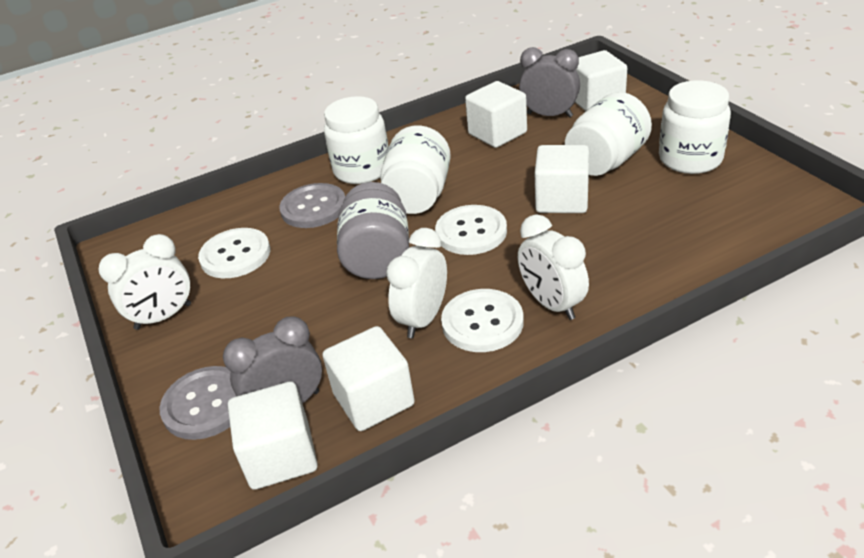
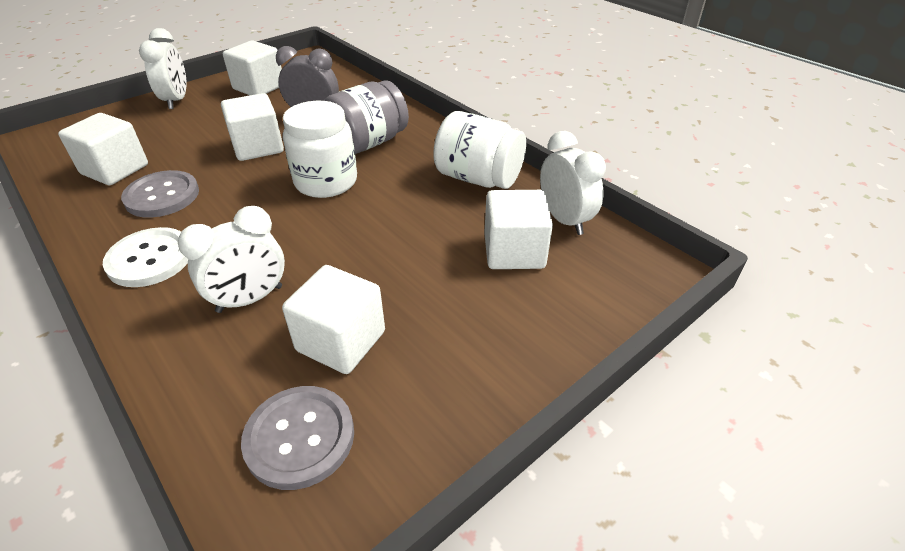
grey clock: 2 -> 1
white button: 3 -> 1
white jar: 4 -> 2

